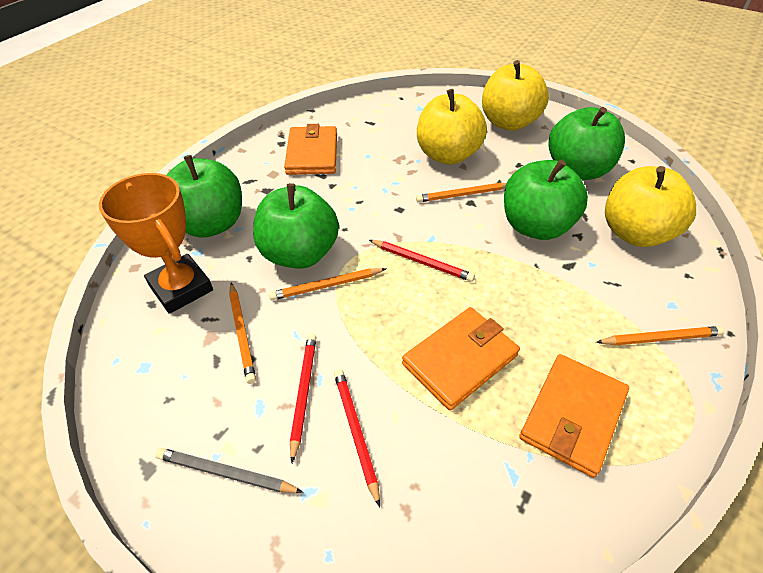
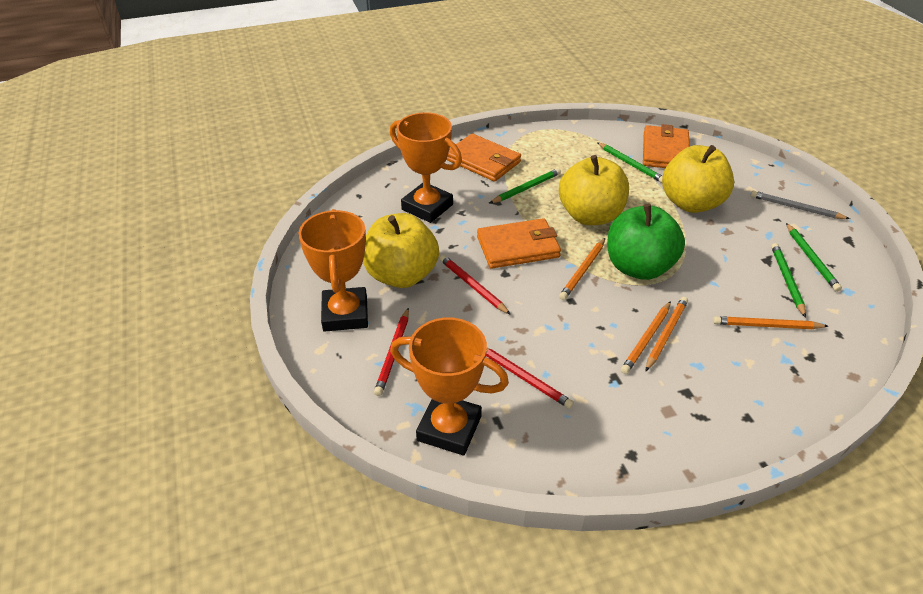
green apple: 4 -> 1
green pencil: 0 -> 4
orange trophy: 1 -> 3

